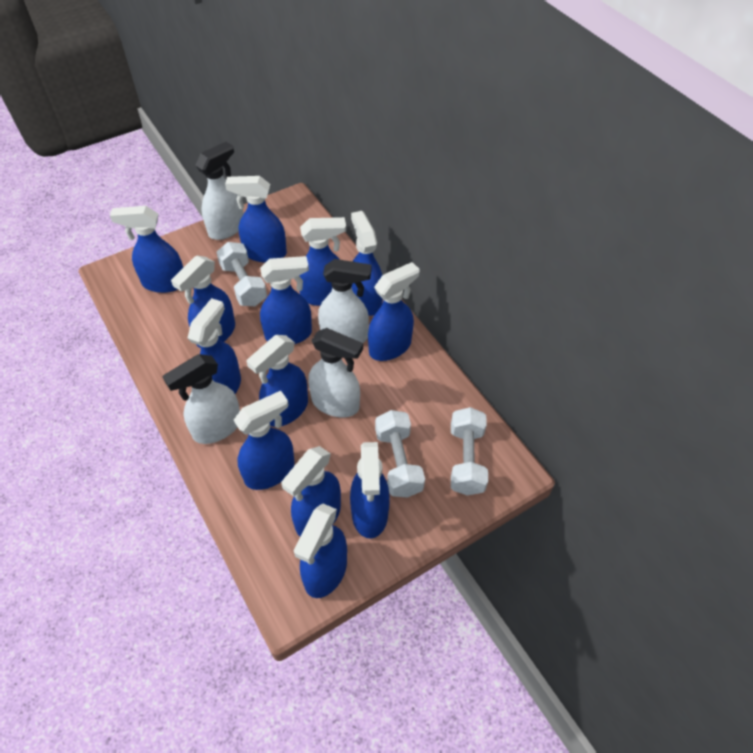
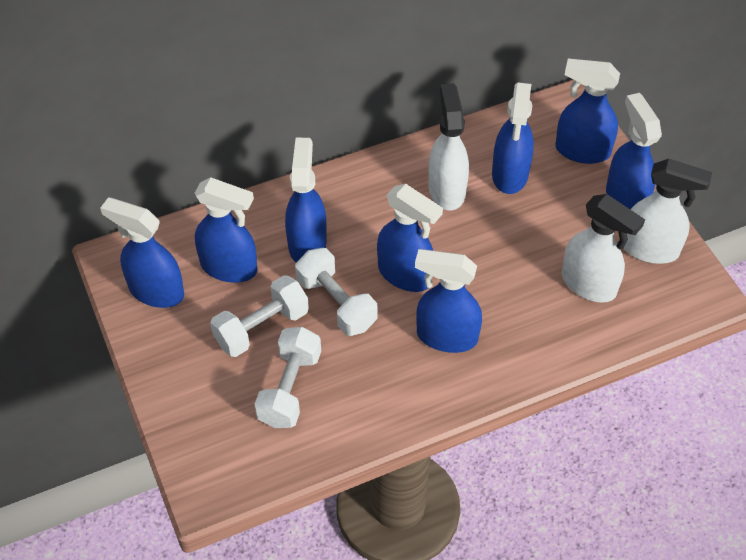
blue spray bottle: 13 -> 8
white spray bottle: 4 -> 3

